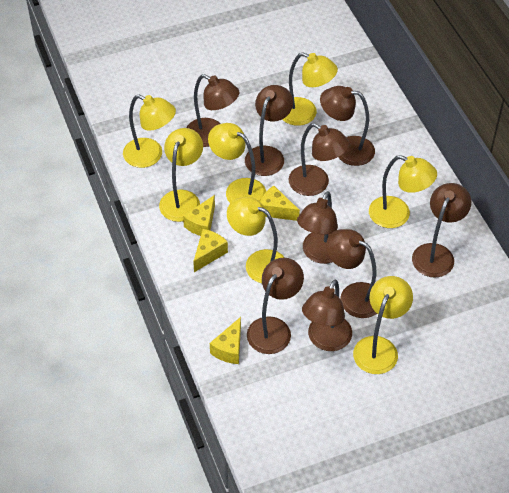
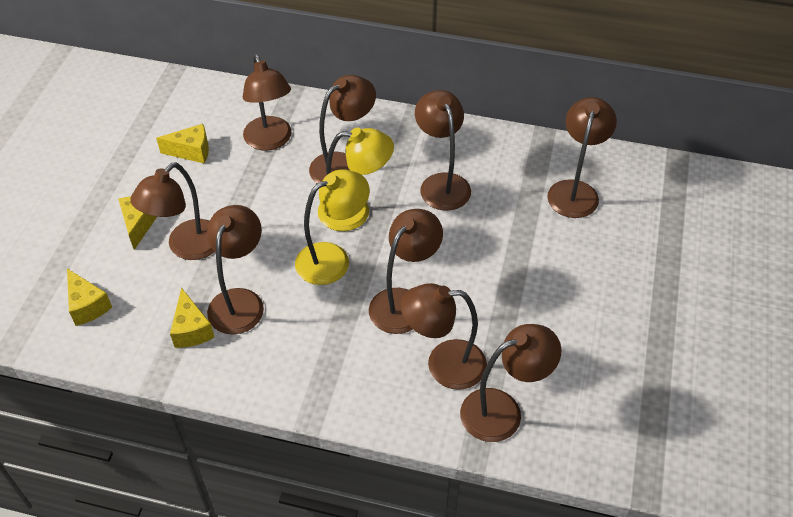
yellow lamp: 7 -> 2

